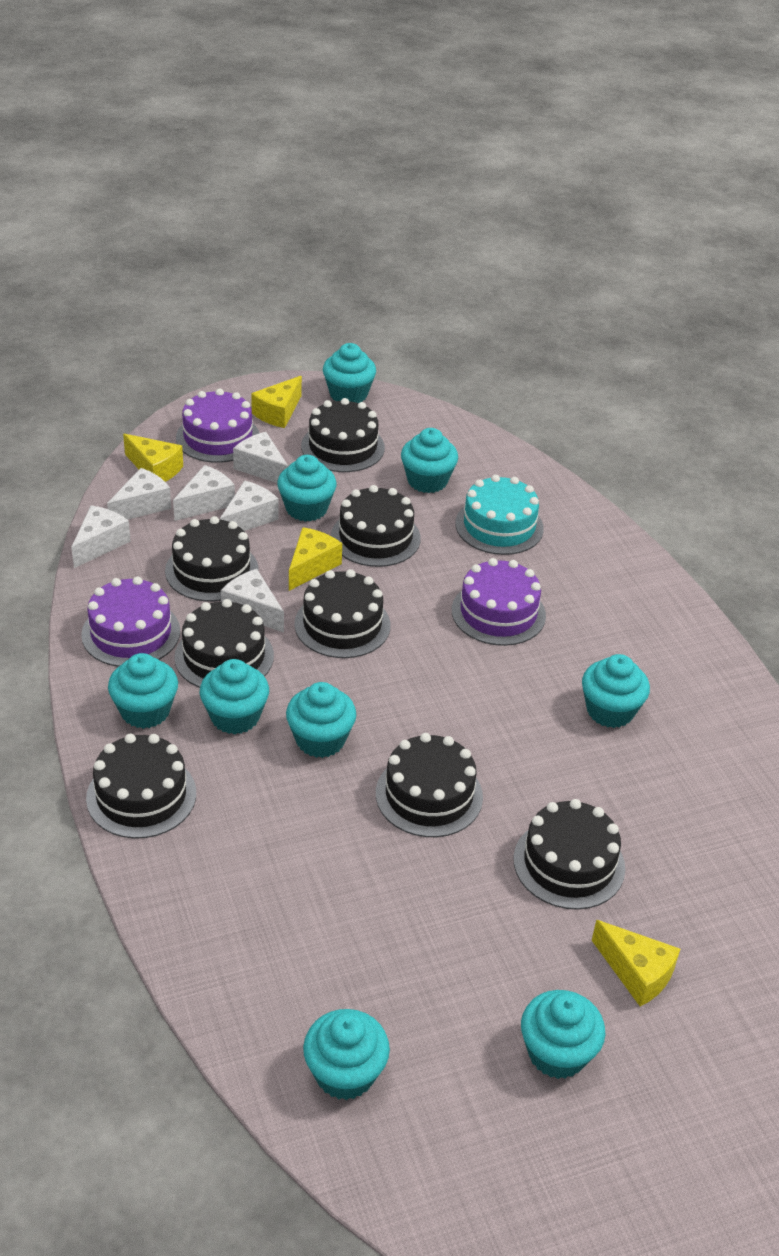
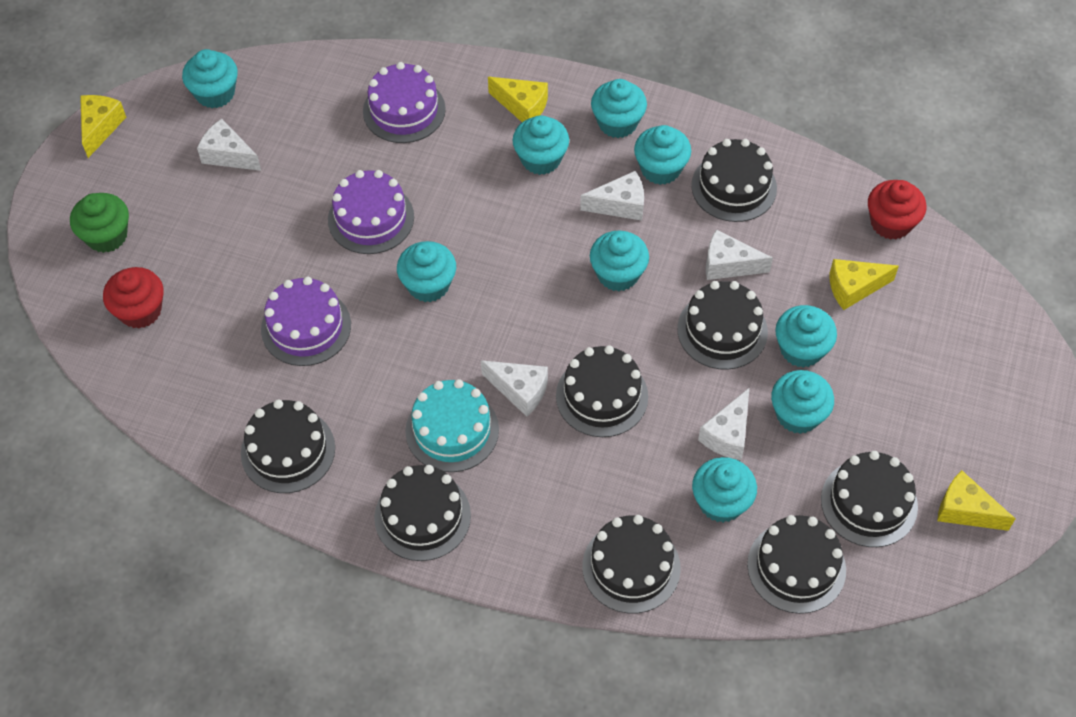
green cupcake: 0 -> 1
red cupcake: 0 -> 2
white cheese: 6 -> 5

